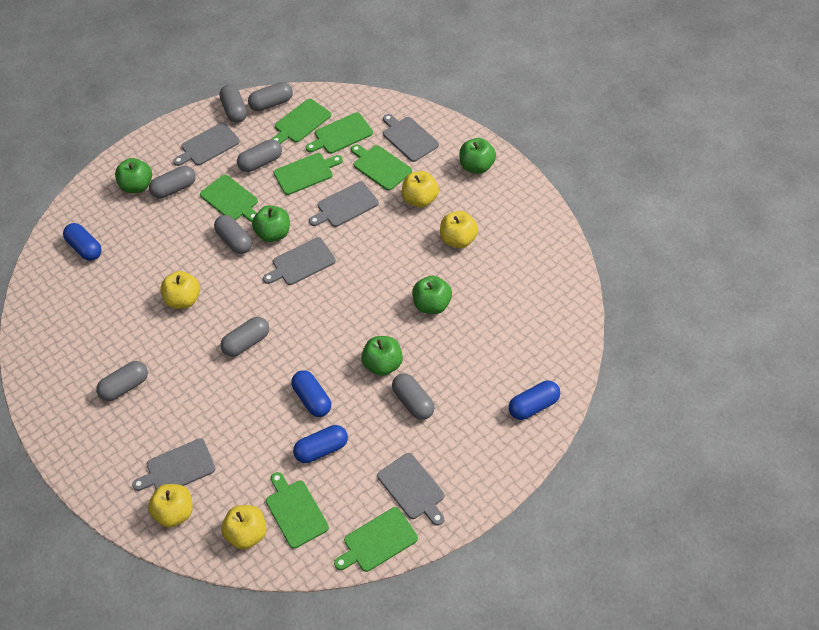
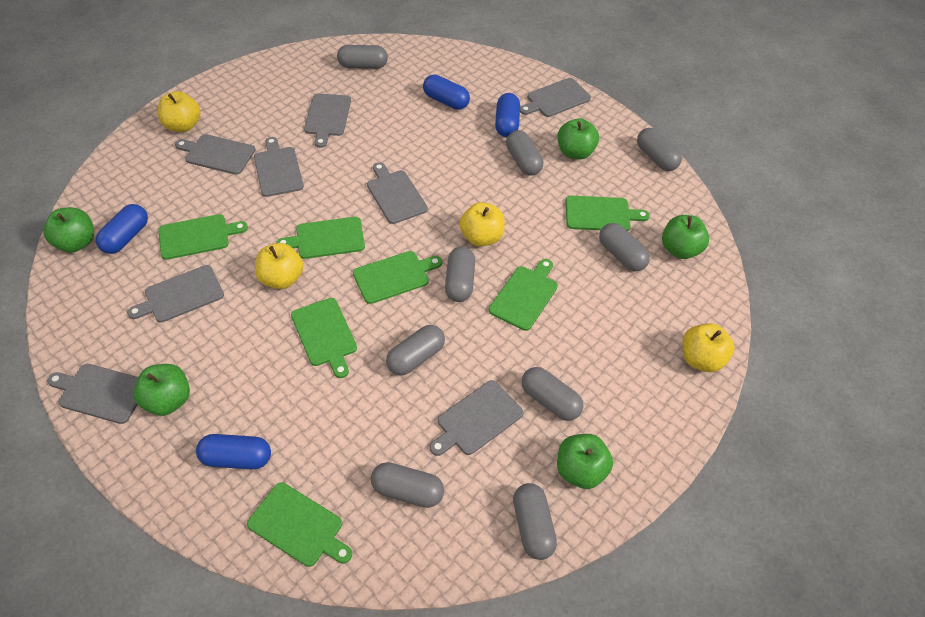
grey capsule: 8 -> 9
grey cutting board: 6 -> 8
yellow apple: 5 -> 4

